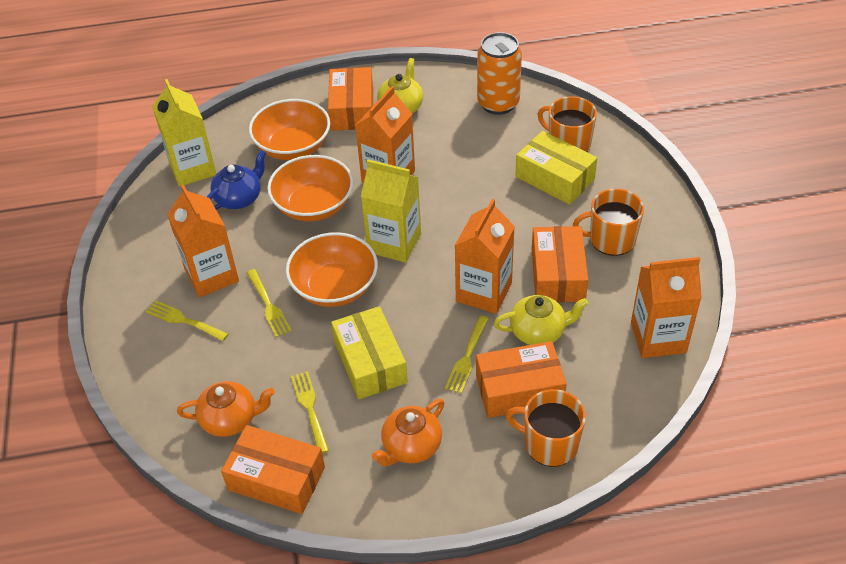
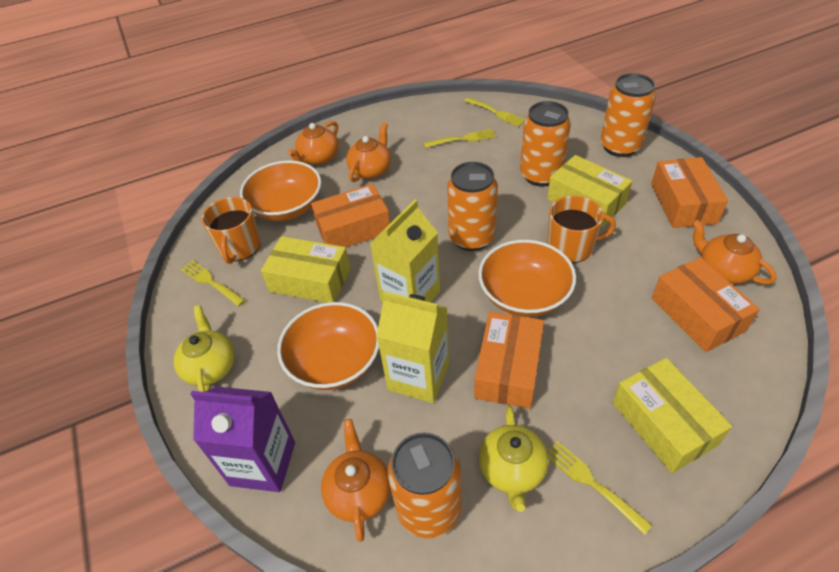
blue teapot: 1 -> 0
orange can: 1 -> 4
orange carton: 4 -> 0
orange mug: 3 -> 2
orange teapot: 2 -> 4
purple carton: 0 -> 1
yellow box: 2 -> 3

